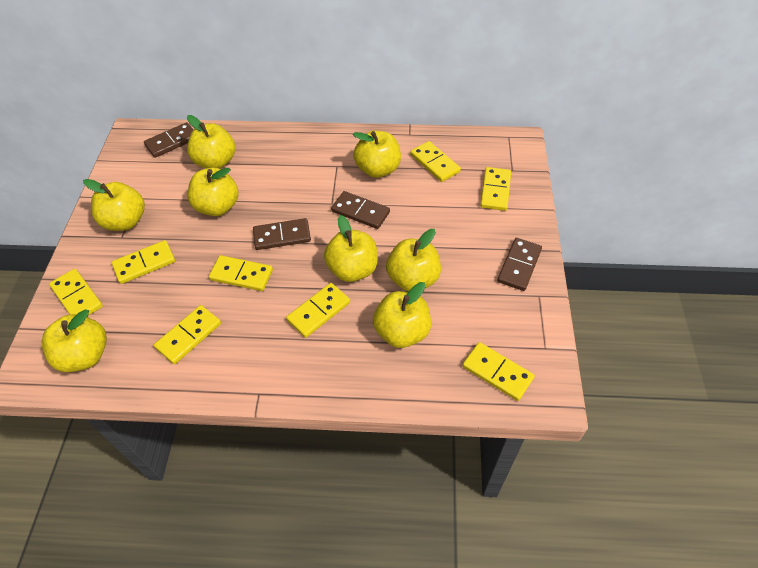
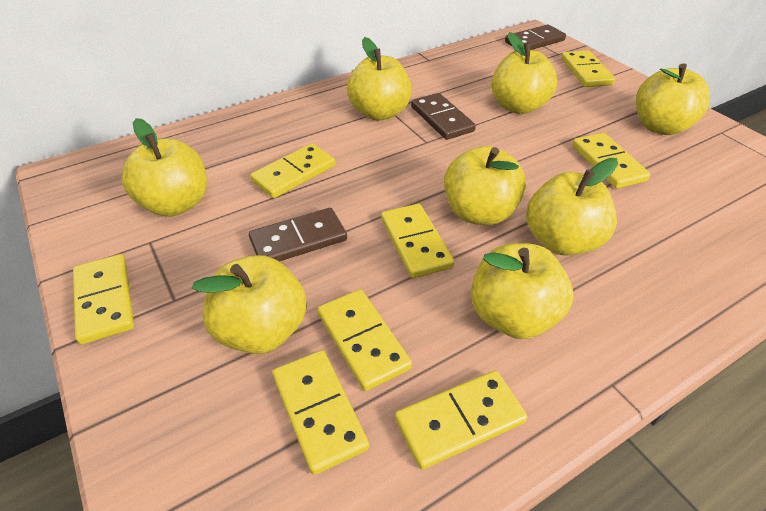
brown domino: 4 -> 3

